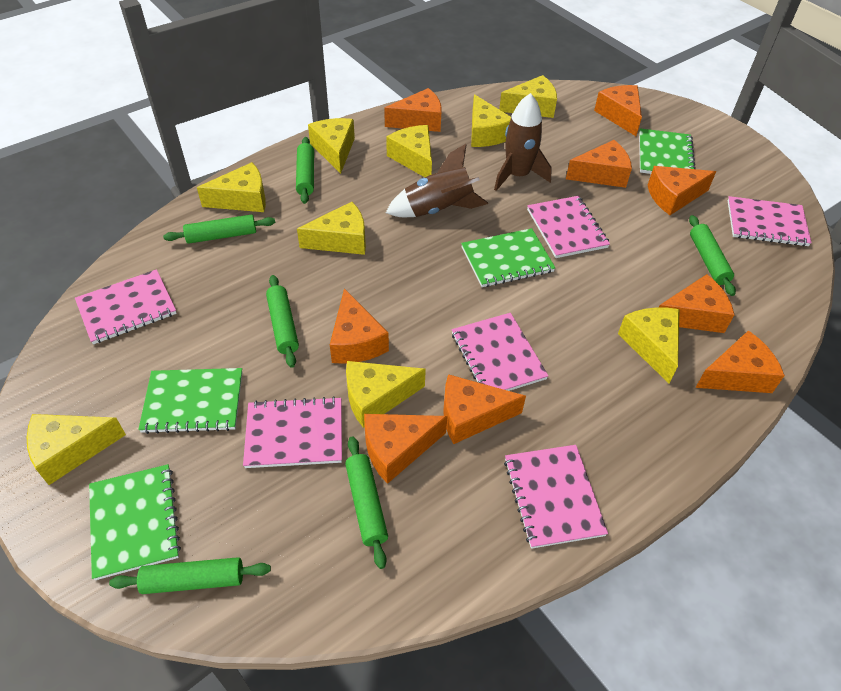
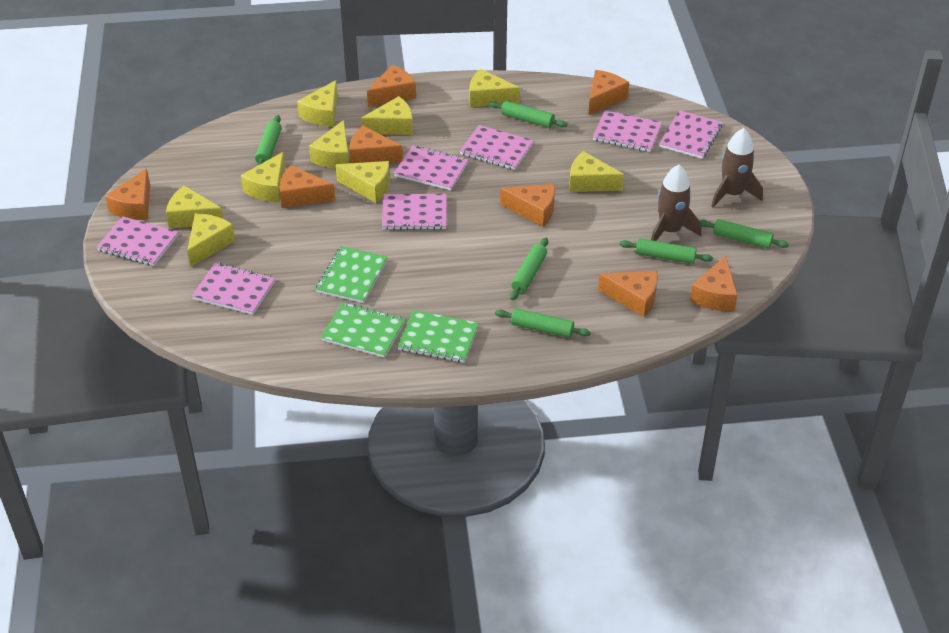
green notebook: 4 -> 3
orange cheese: 9 -> 8
pink notebook: 6 -> 7

